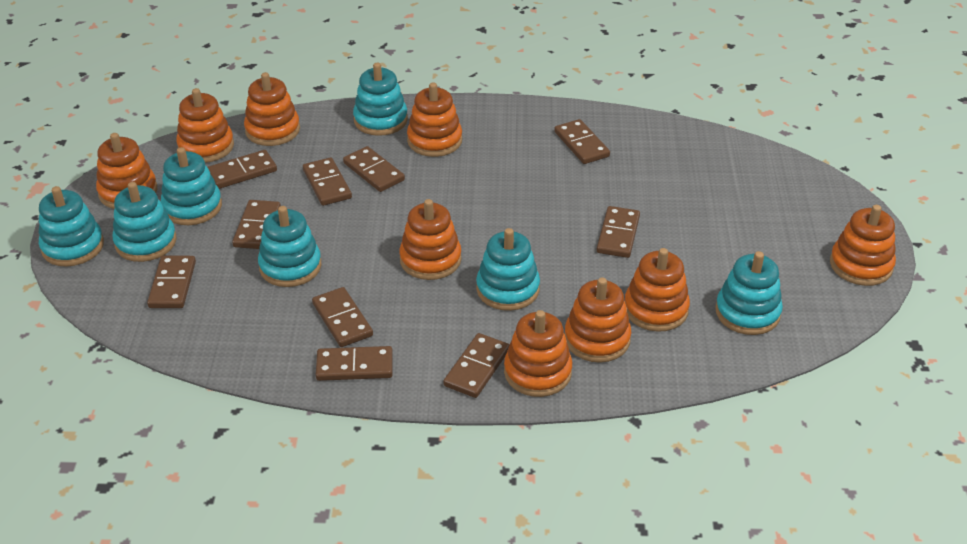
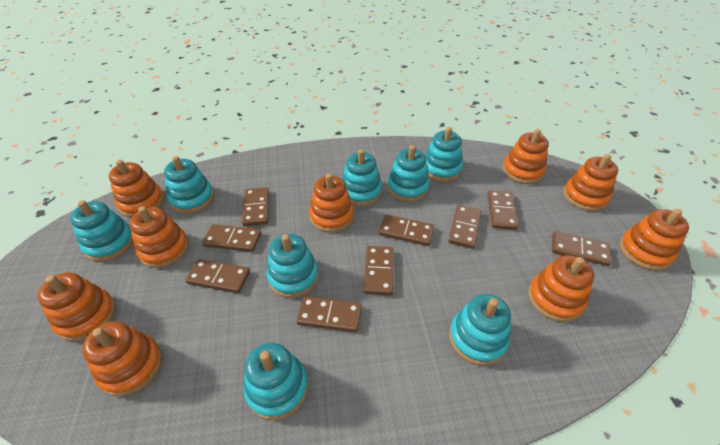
brown domino: 10 -> 9
turquoise stacking toy: 7 -> 8

